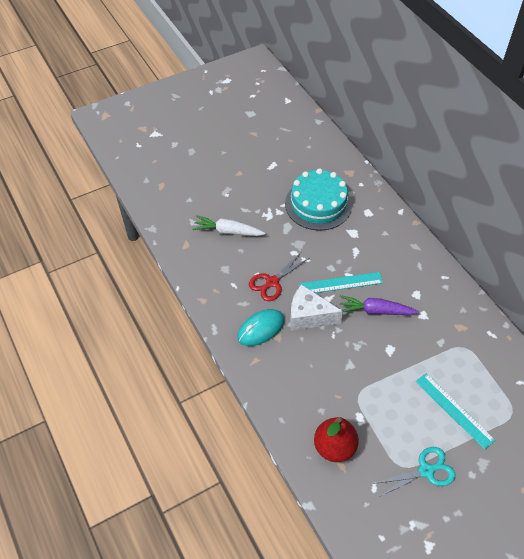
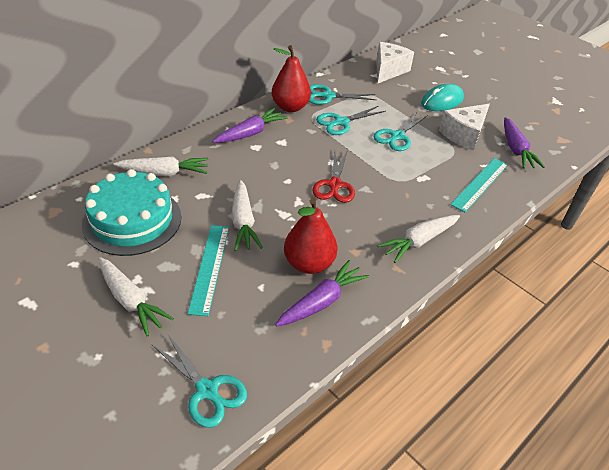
purple carrot: 1 -> 3
red pear: 1 -> 2
turquoise scissors: 1 -> 4
white carrot: 1 -> 4
white cheese: 1 -> 2

